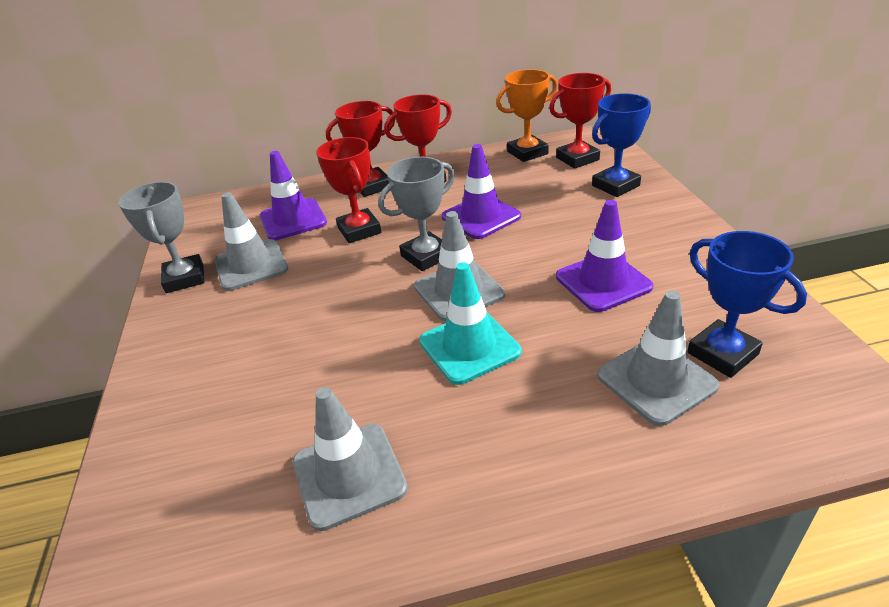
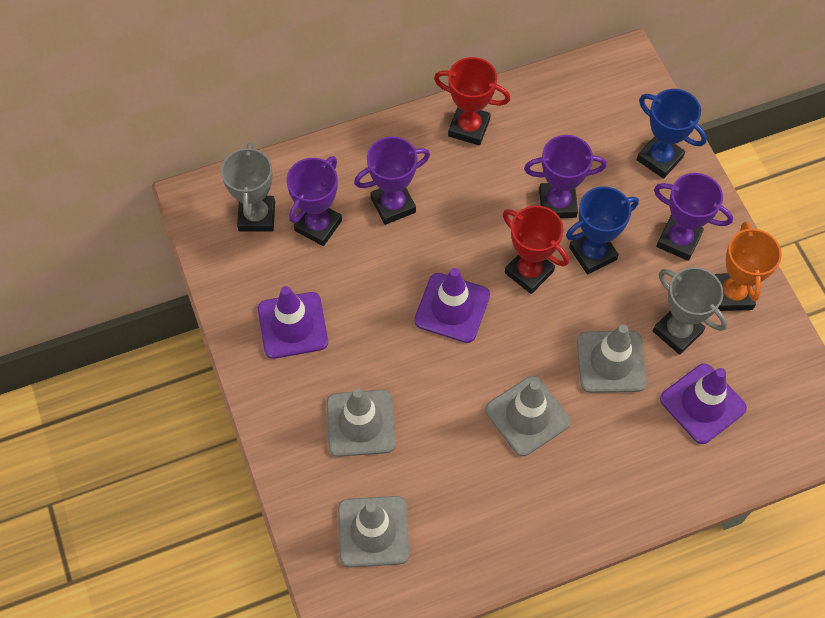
purple trophy: 0 -> 4
red trophy: 4 -> 2
turquoise traffic cone: 1 -> 0

